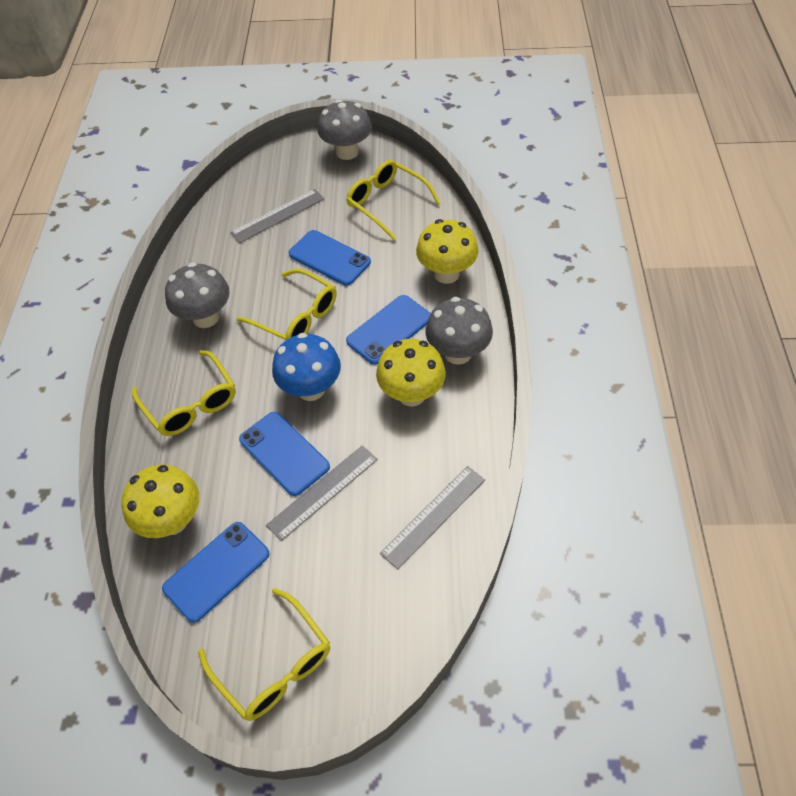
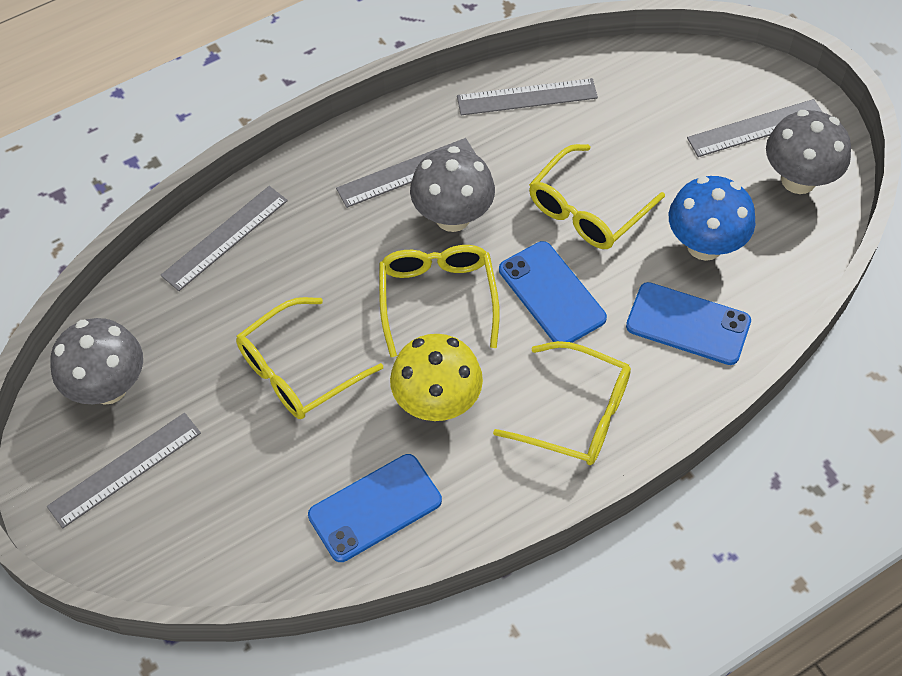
blue phone: 4 -> 3
grey ruler: 3 -> 5
yellow mushroom: 3 -> 1

